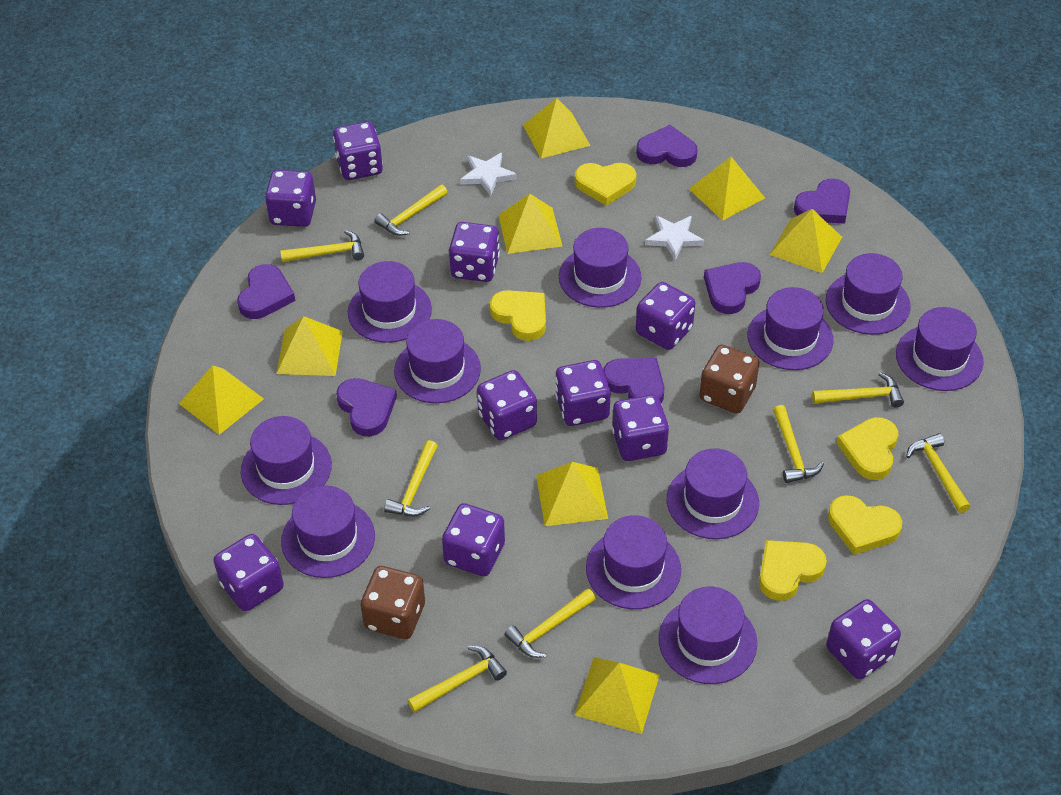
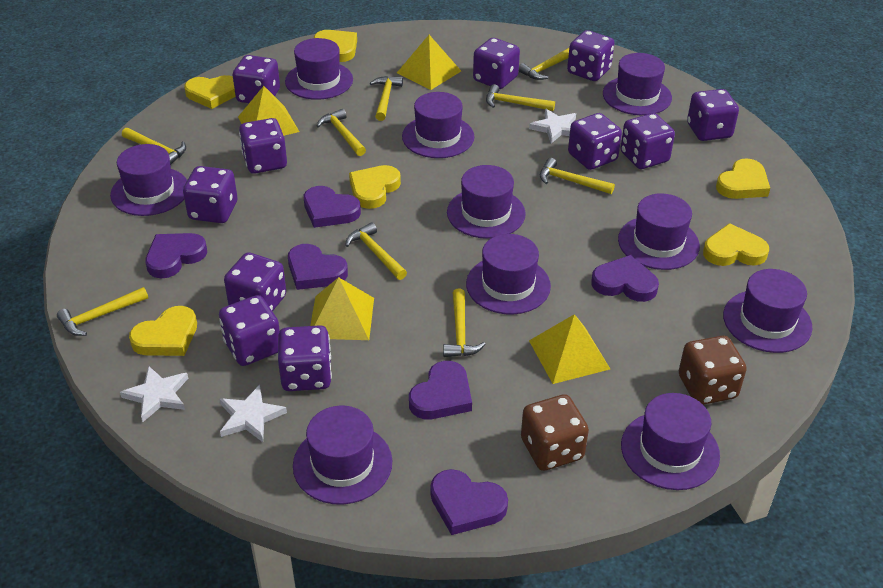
purple dice: 10 -> 11
purple hat: 11 -> 10
white star: 2 -> 3
yellow hammer: 8 -> 9
yellow heart: 5 -> 6
yellow pyramid: 8 -> 4

